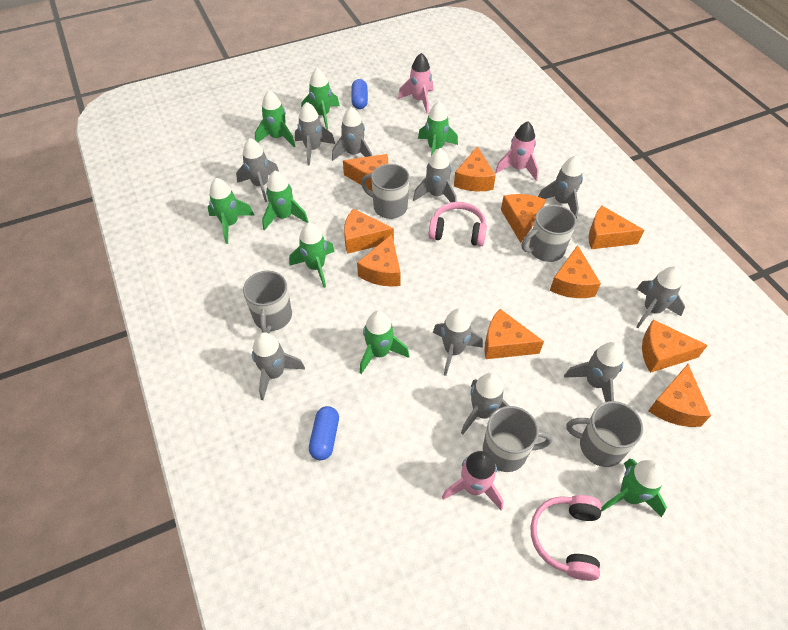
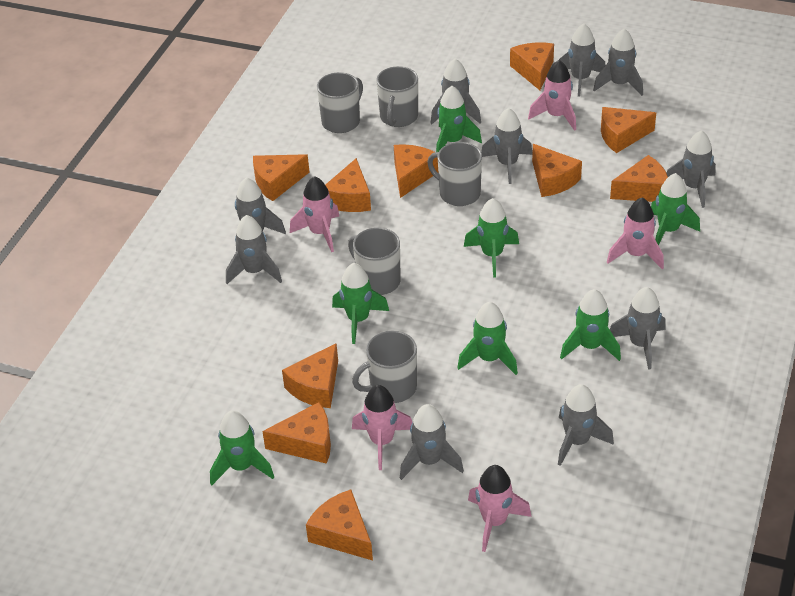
blue capsule: 2 -> 0
green rocket: 8 -> 7
pink headphones: 2 -> 0
pink rocket: 3 -> 5

